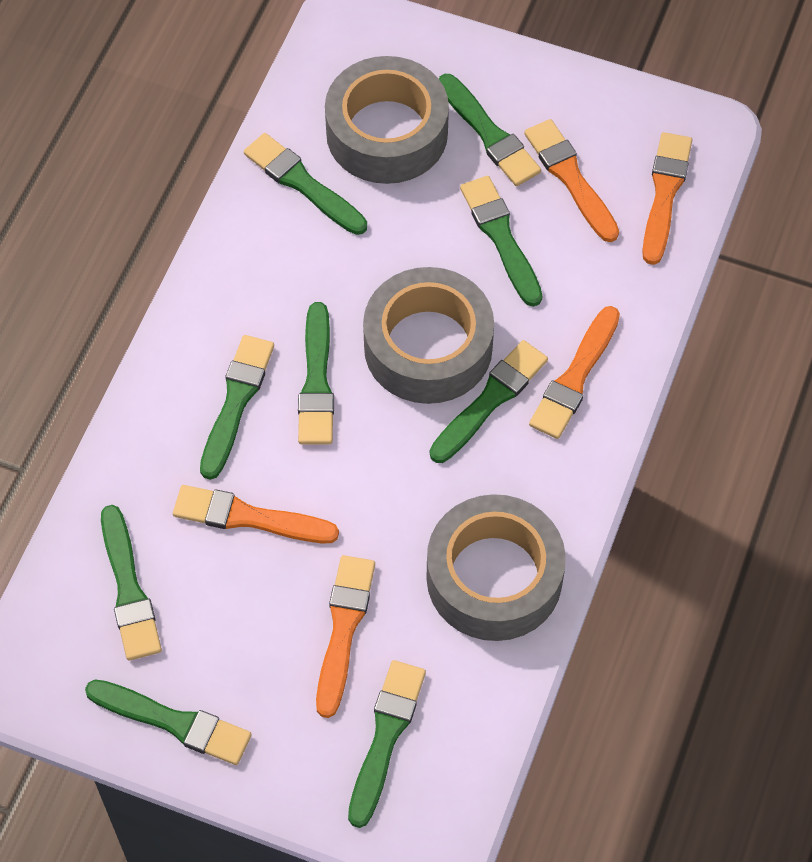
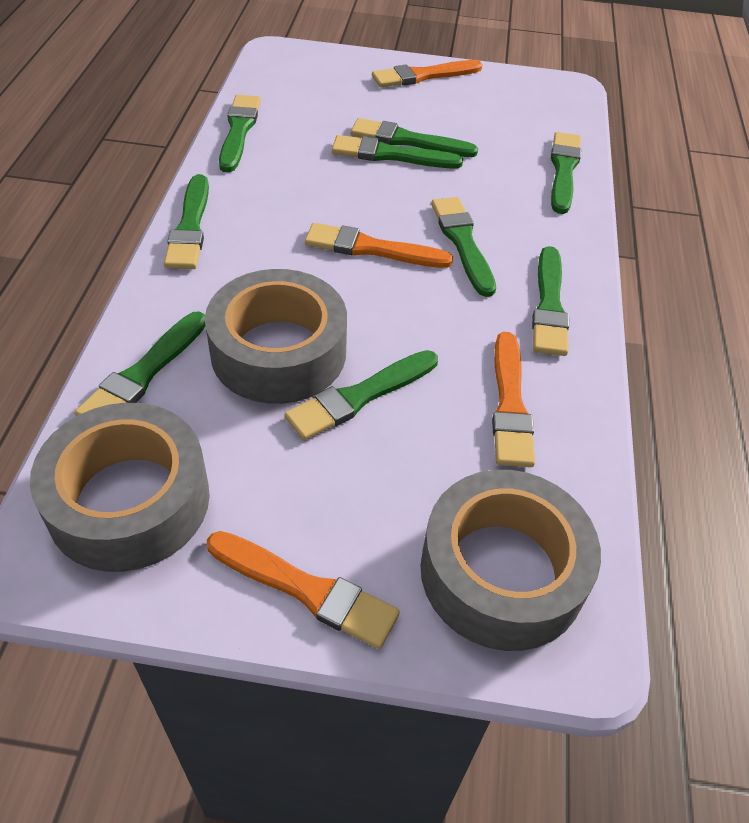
orange brush: 5 -> 4

